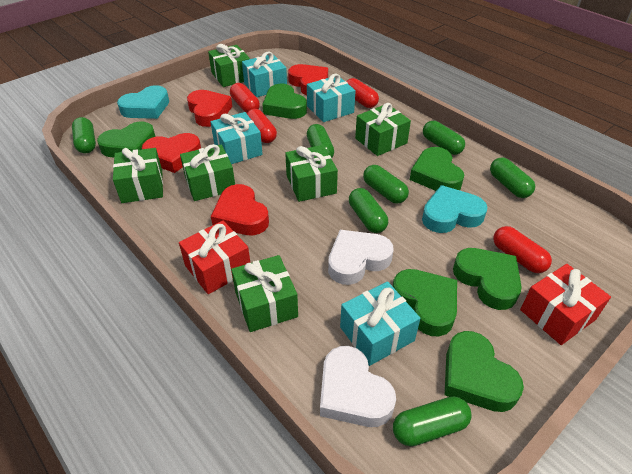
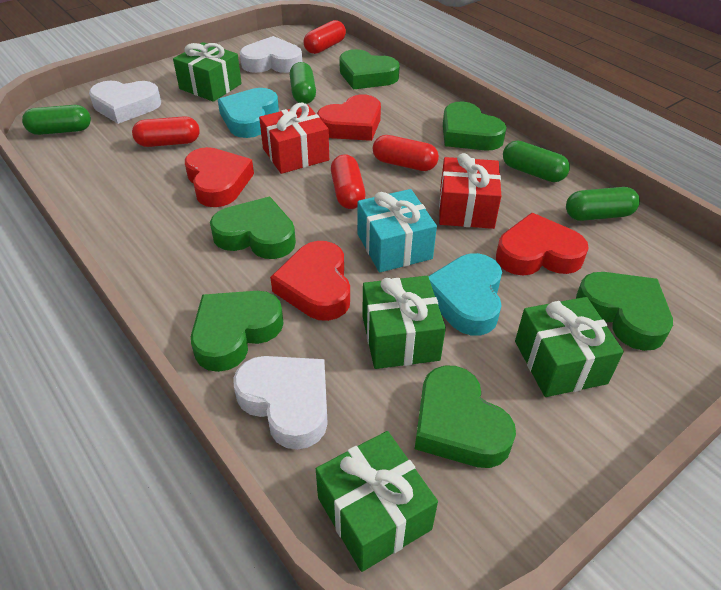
green capsule: 7 -> 4
green gift: 6 -> 4
turquoise gift: 4 -> 1
white heart: 2 -> 3

